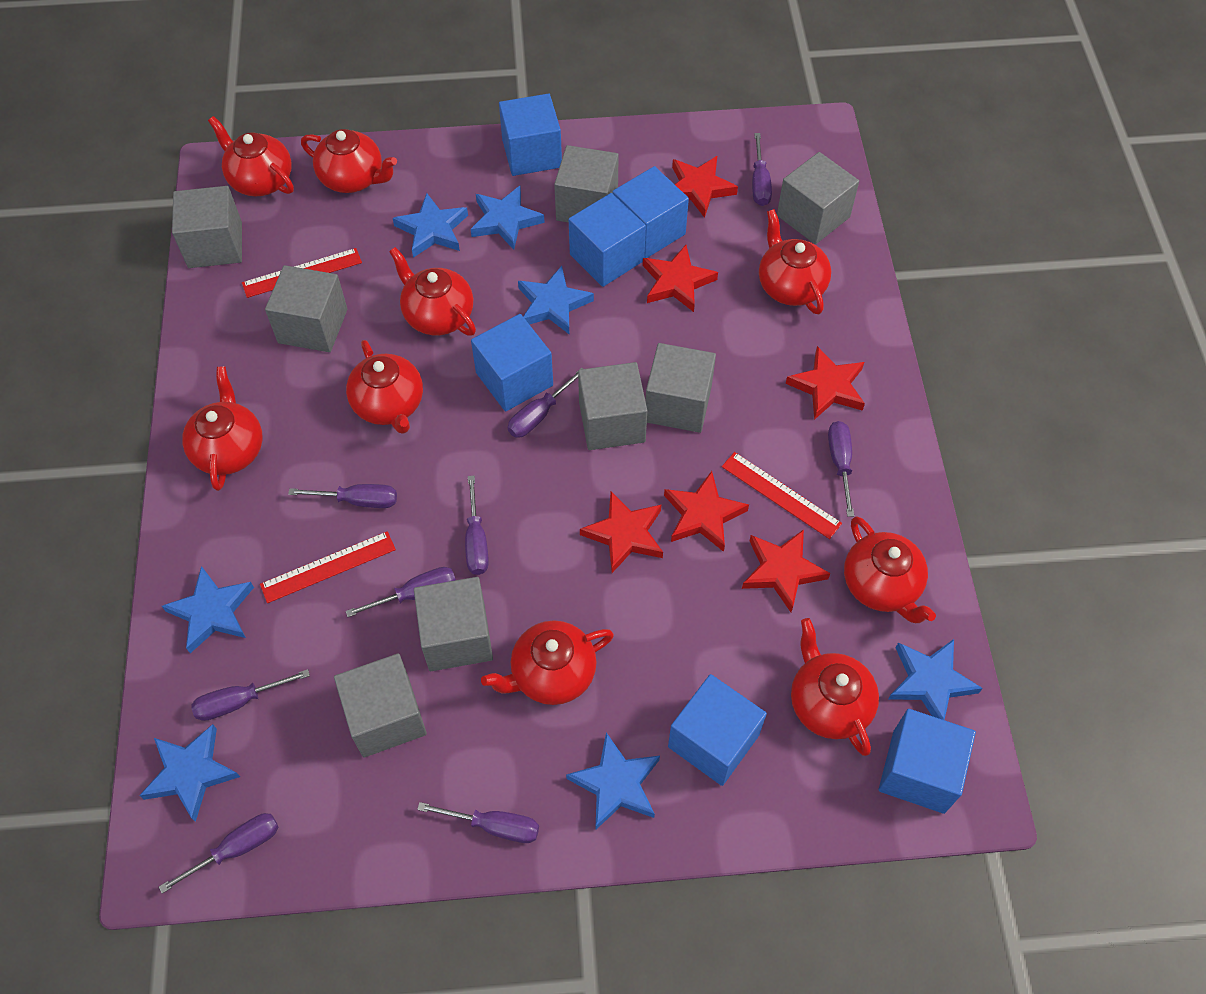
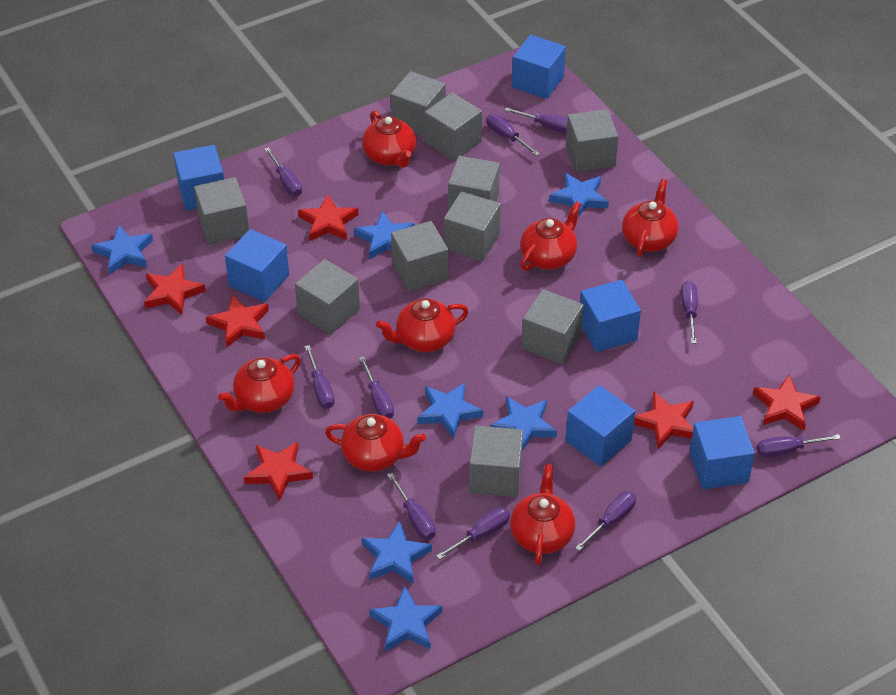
grey cube: 8 -> 10
purple screwdriver: 9 -> 10
red ruler: 3 -> 0
red teapot: 9 -> 7

